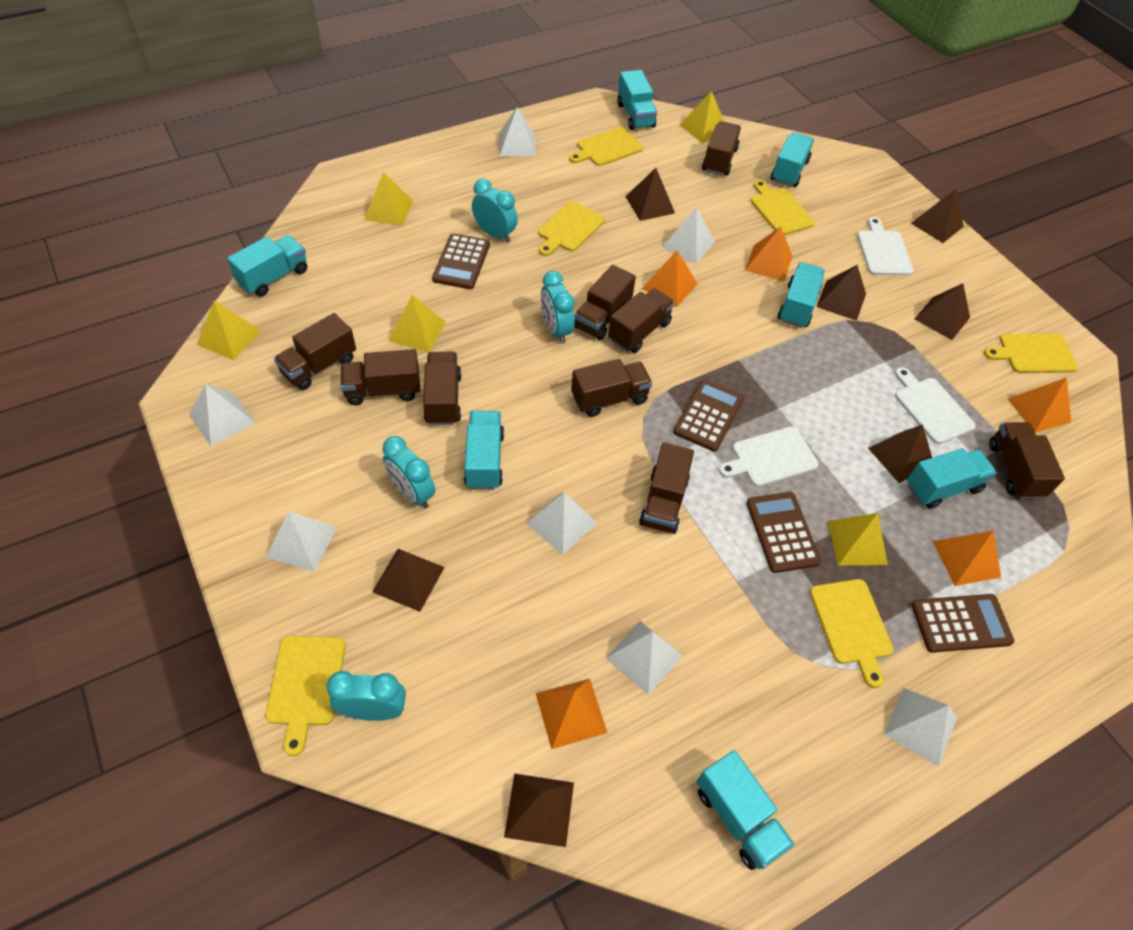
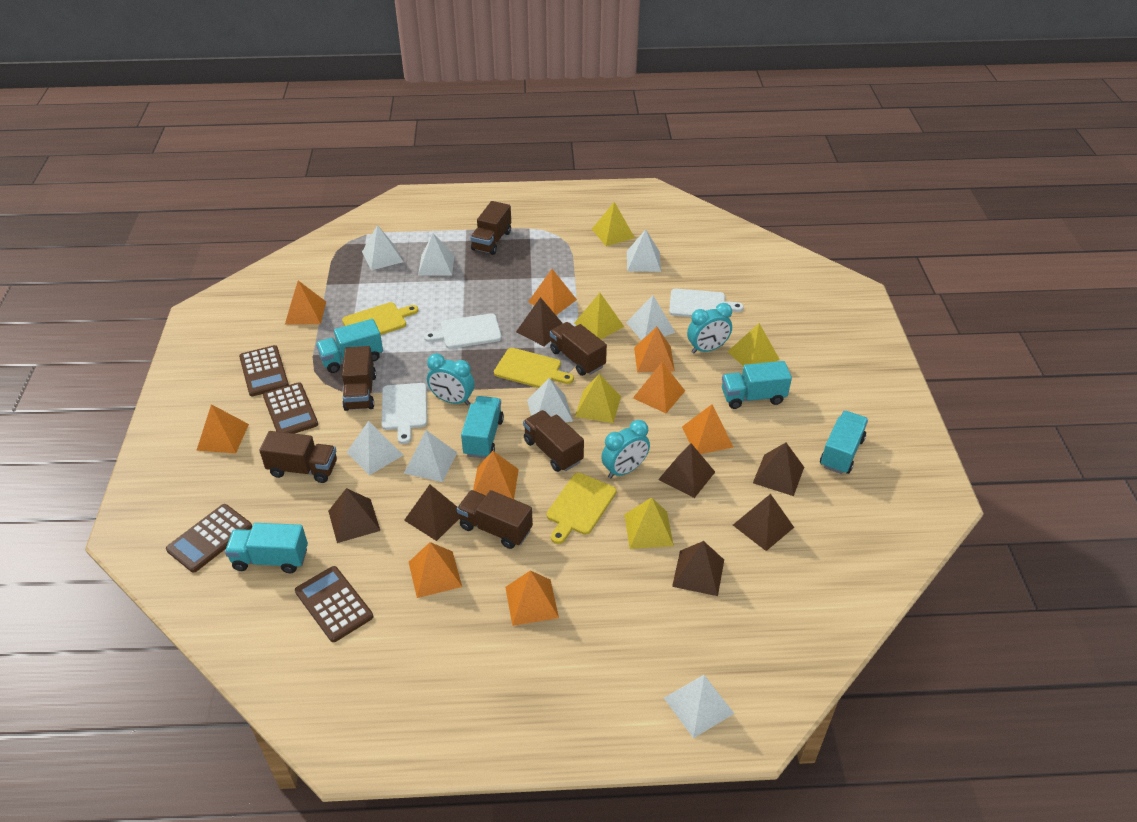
brown truck: 9 -> 6
orange pyramid: 5 -> 9
turquoise clock: 4 -> 3
turquoise truck: 7 -> 5
white pyramid: 7 -> 8
yellow cutting board: 6 -> 3

